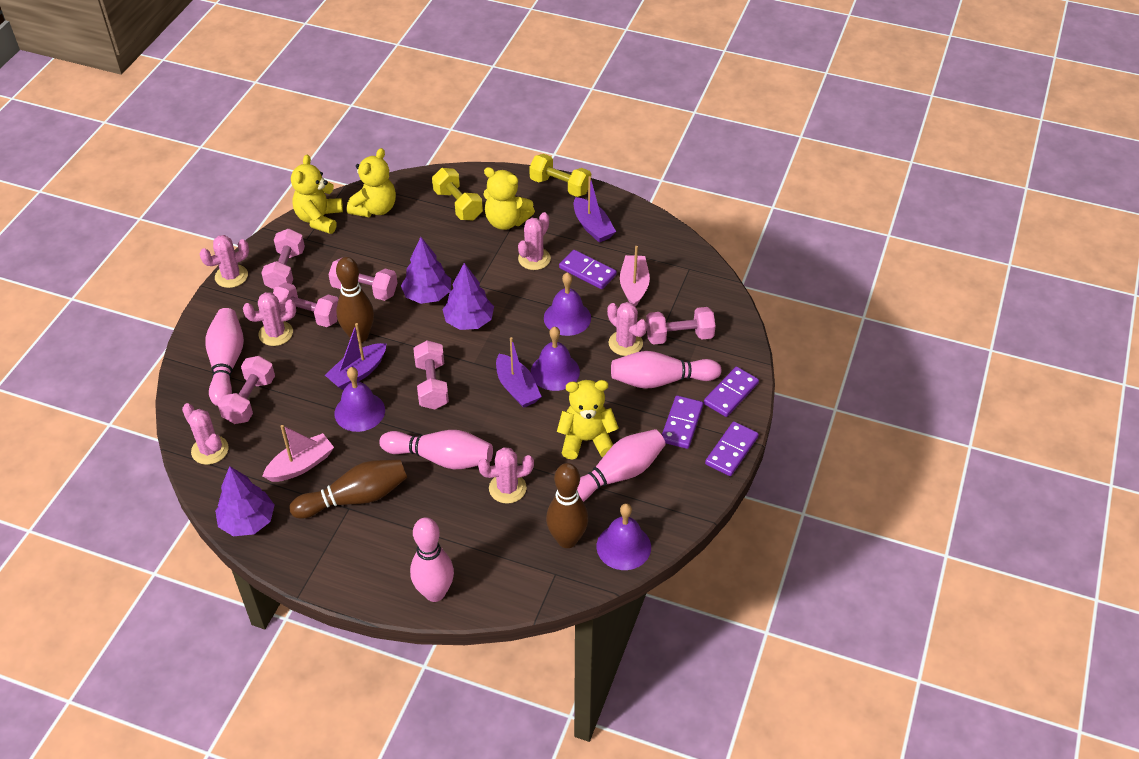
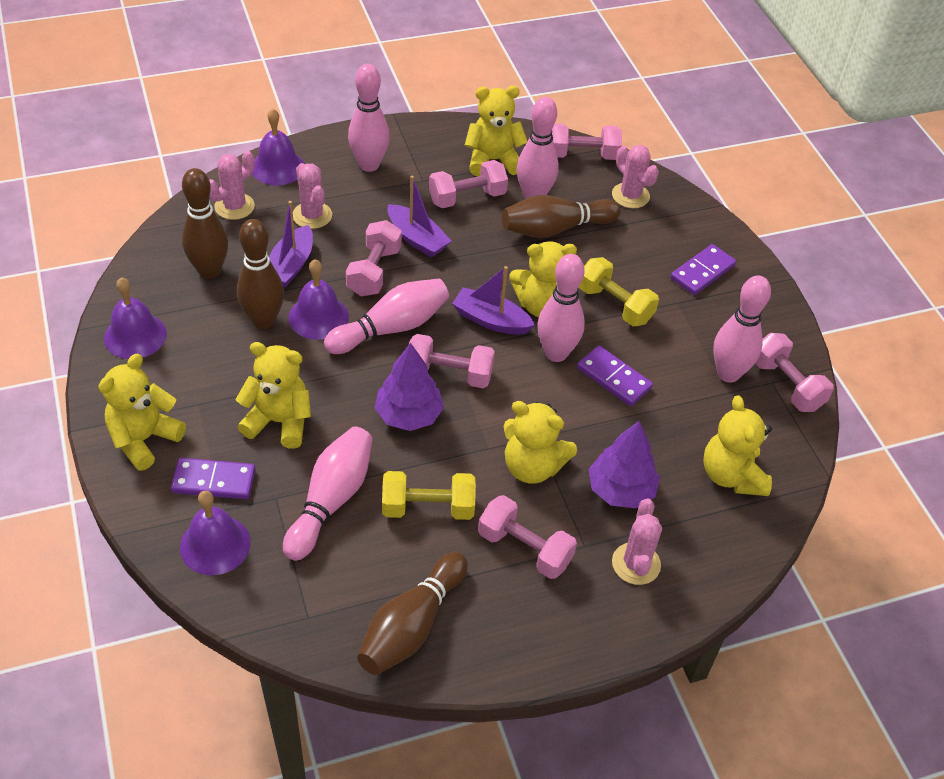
brown bowling pin: 3 -> 4
pink boat: 2 -> 0
pink bowling pin: 5 -> 6
pink cactus: 6 -> 4
purple domino: 4 -> 3
purple tree: 3 -> 2
yellow teddy bear: 4 -> 6

